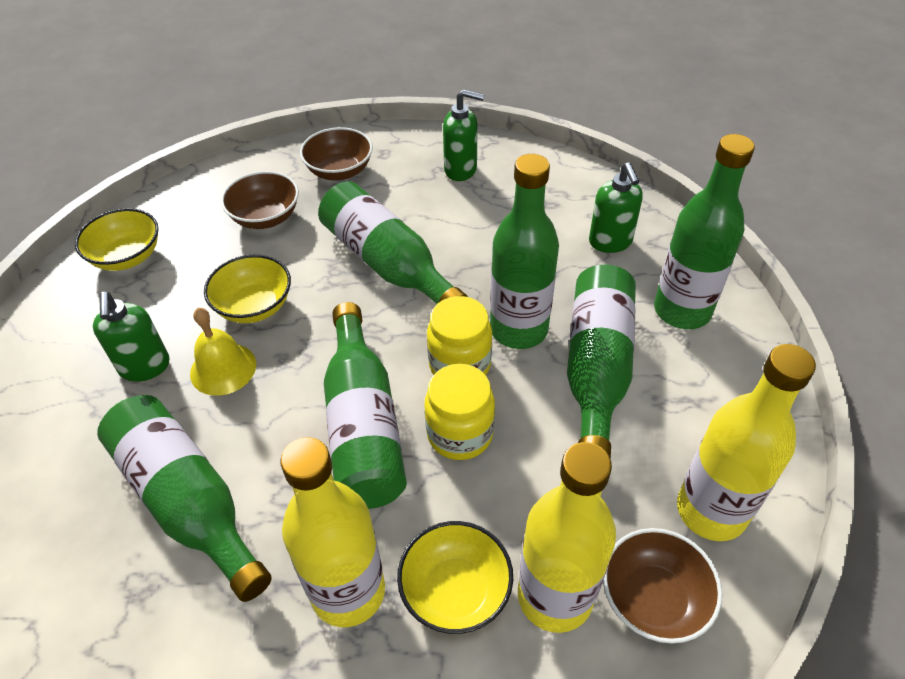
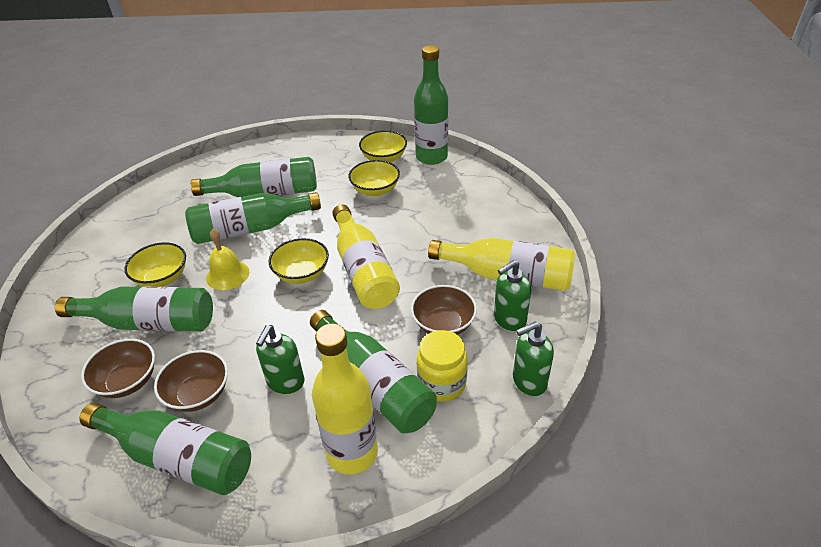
yellow bowl: 3 -> 4
yellow jar: 2 -> 1

